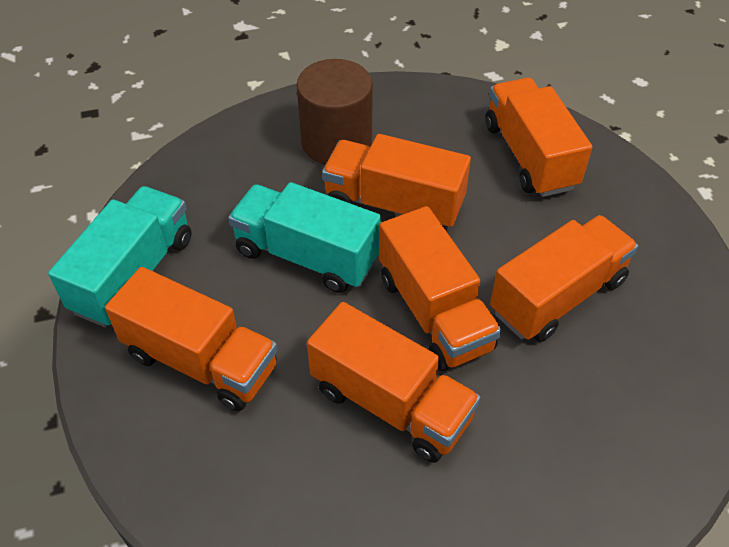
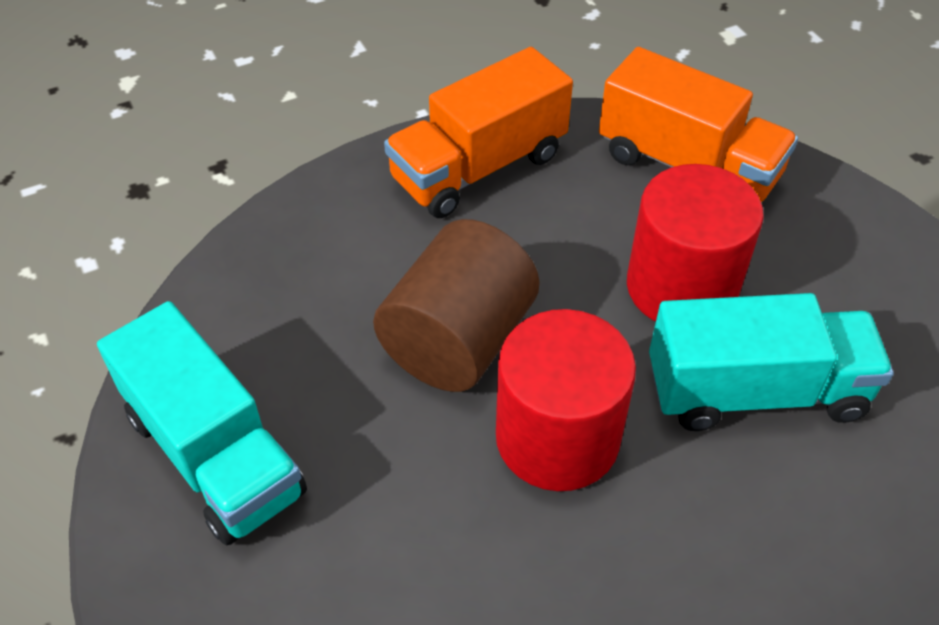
orange truck: 6 -> 2
red cylinder: 0 -> 2

